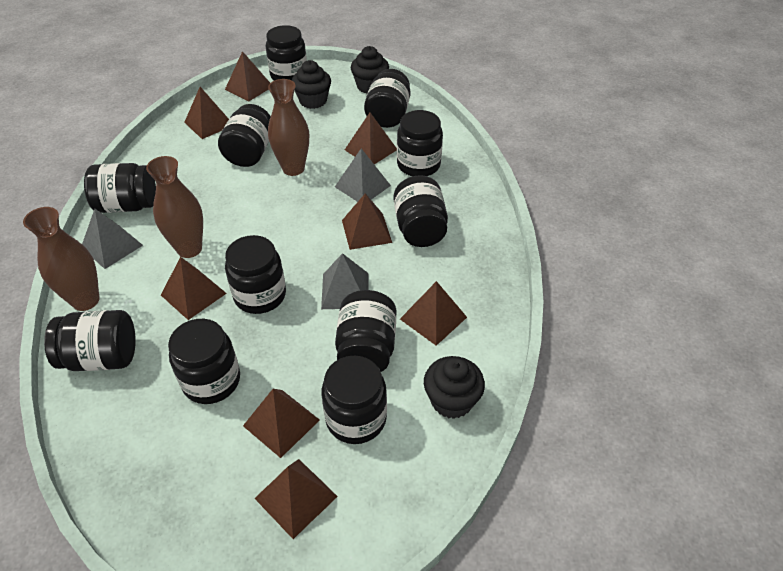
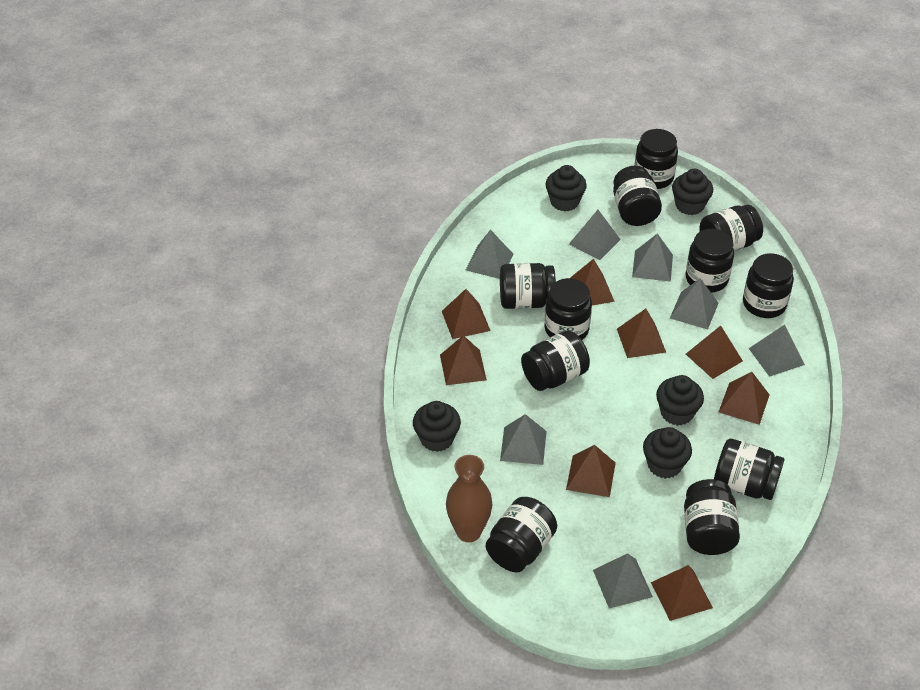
black cupcake: 3 -> 5
brown vase: 3 -> 1
grey pyramid: 3 -> 7

